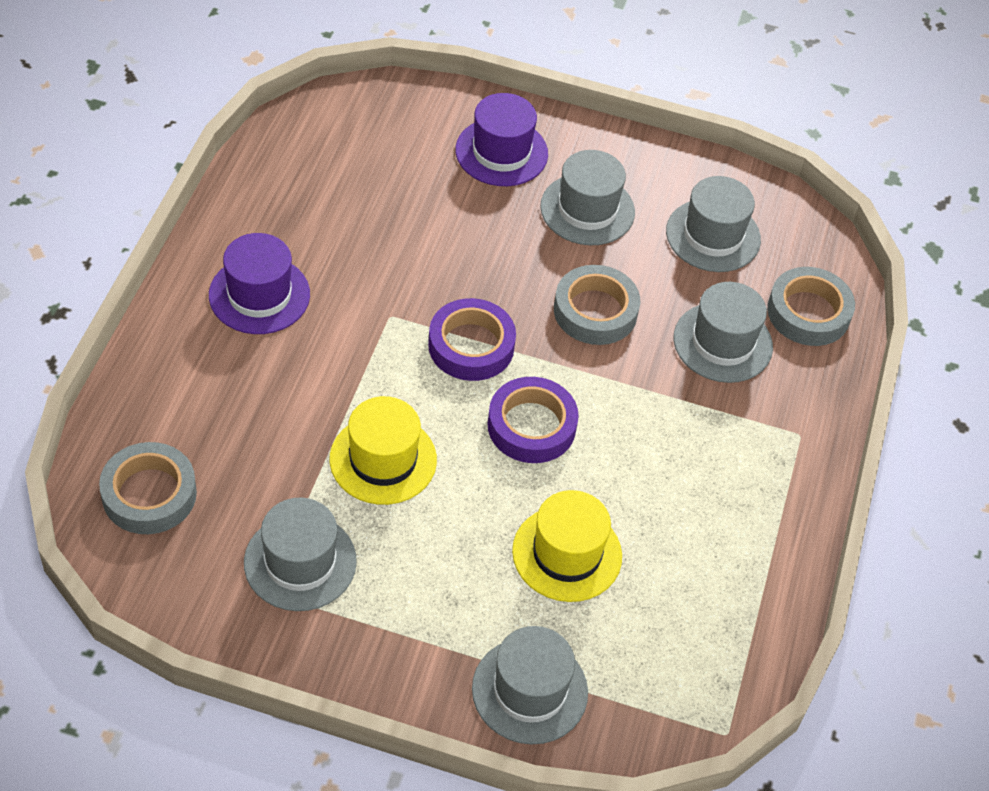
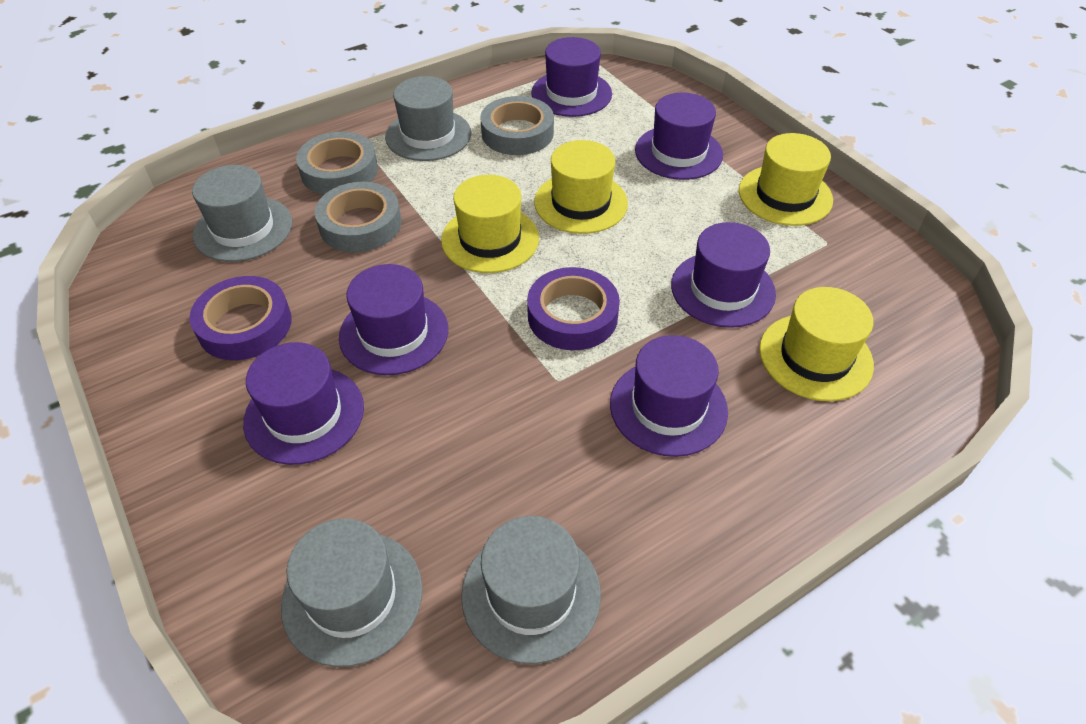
grey hat: 5 -> 4
purple hat: 2 -> 6
yellow hat: 2 -> 4

